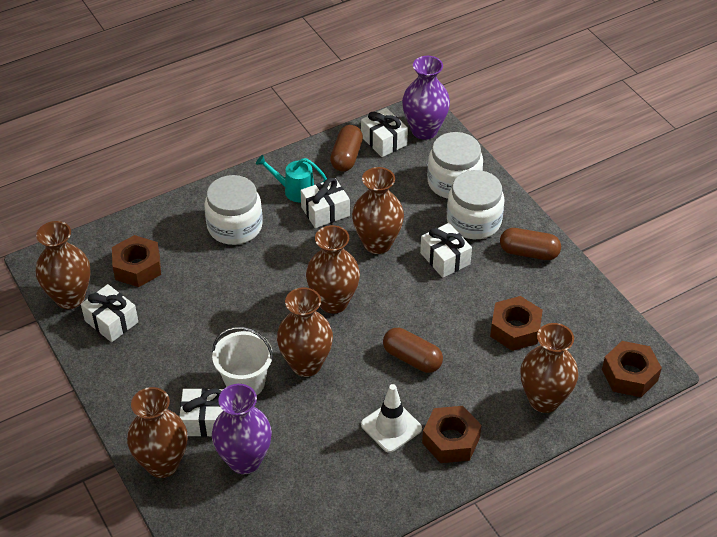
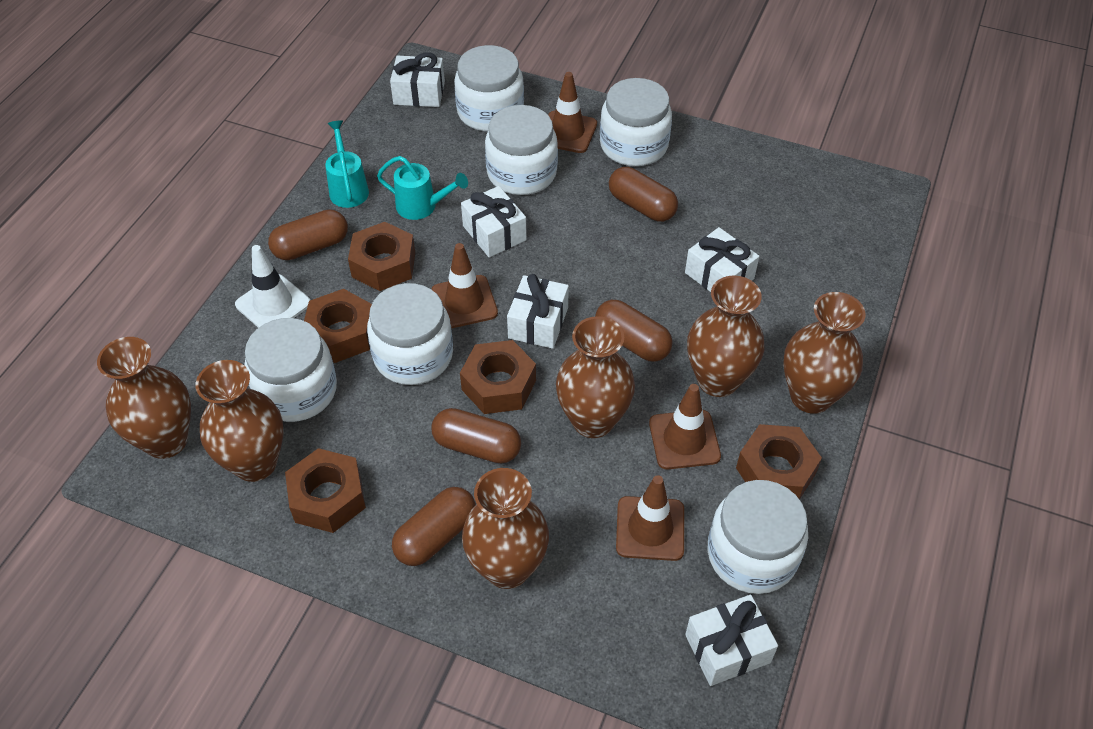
brown capsule: 3 -> 5
brown nut: 4 -> 5
brown traffic cone: 0 -> 4
purple vase: 2 -> 0
turquoise watering can: 1 -> 2
white bucket: 1 -> 0
white jar: 3 -> 6

